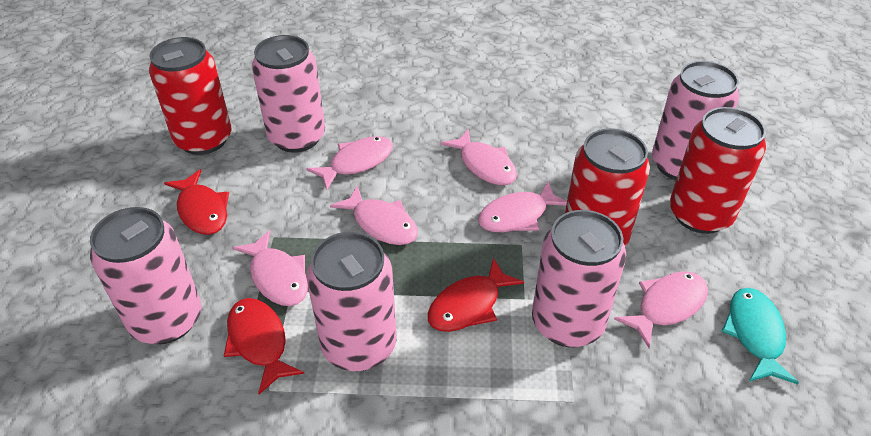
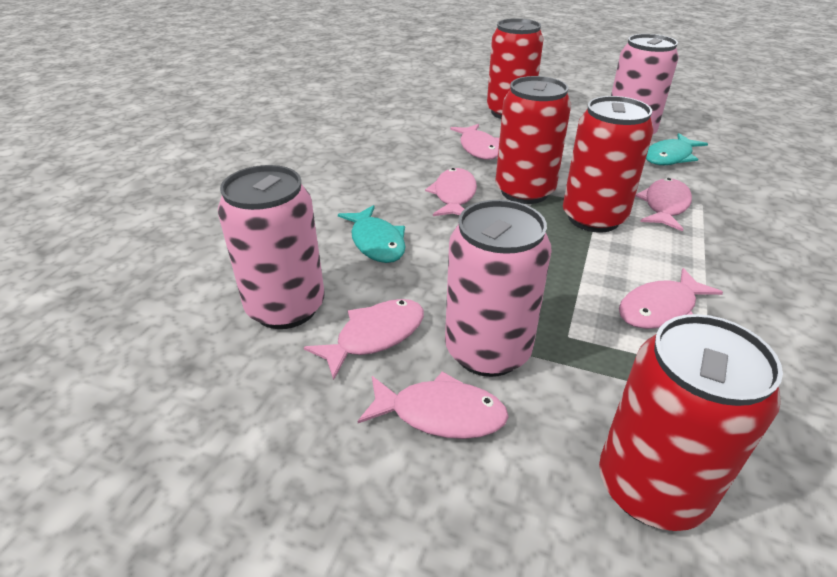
pink can: 5 -> 3
red can: 3 -> 4
red fish: 3 -> 0
turquoise fish: 1 -> 2

